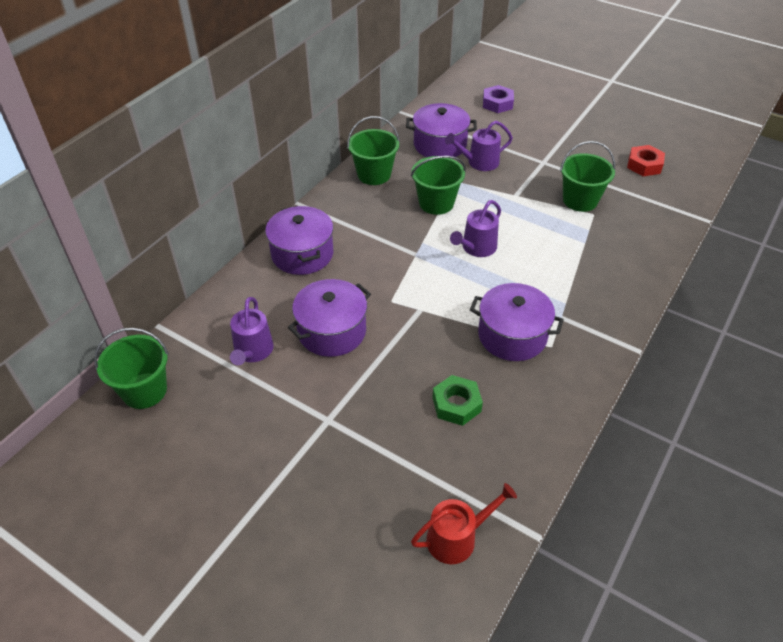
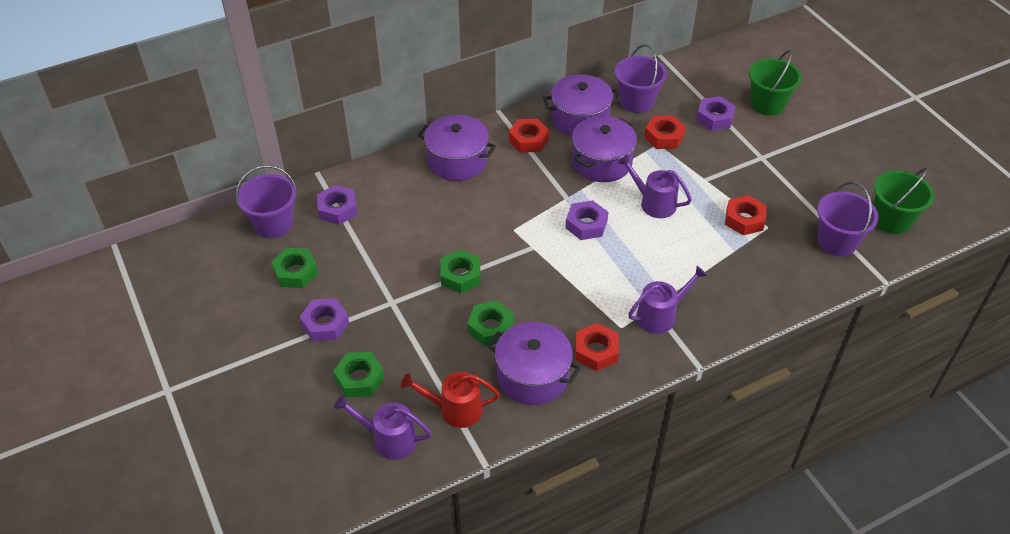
green bucket: 4 -> 2
green nut: 1 -> 4
purple bucket: 0 -> 3
purple nut: 1 -> 4
red nut: 1 -> 4

